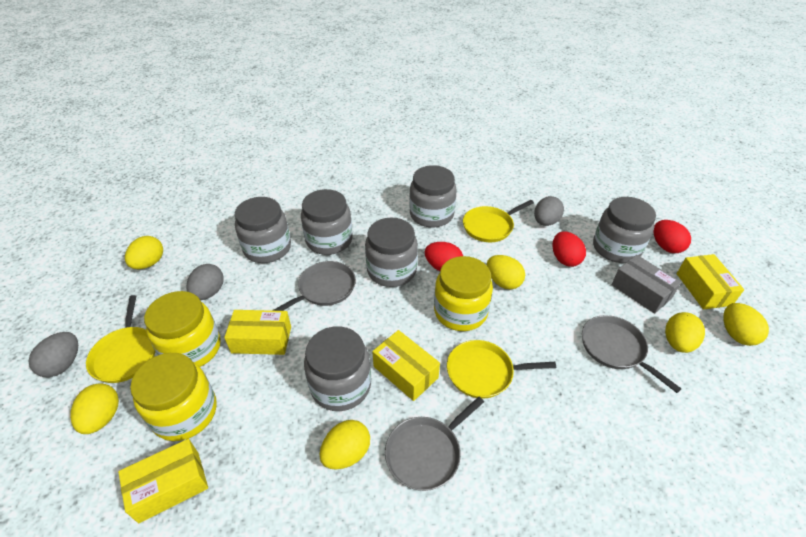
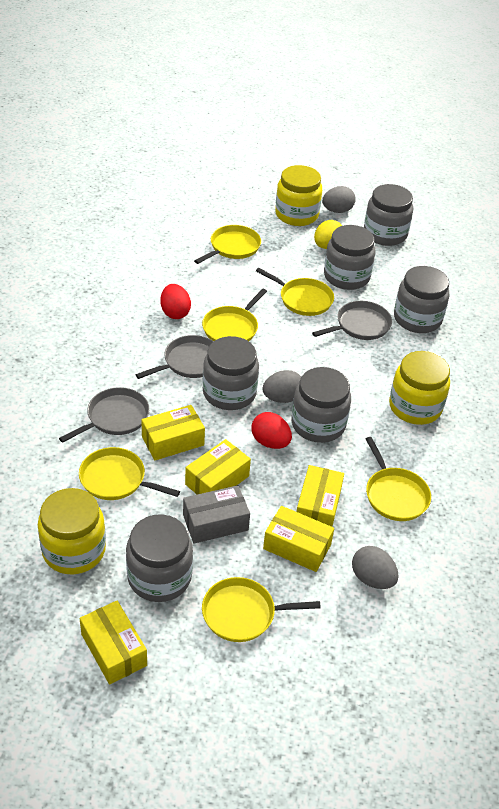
red egg: 3 -> 2
yellow box: 4 -> 5
yellow egg: 6 -> 1
yellow pan: 3 -> 6

